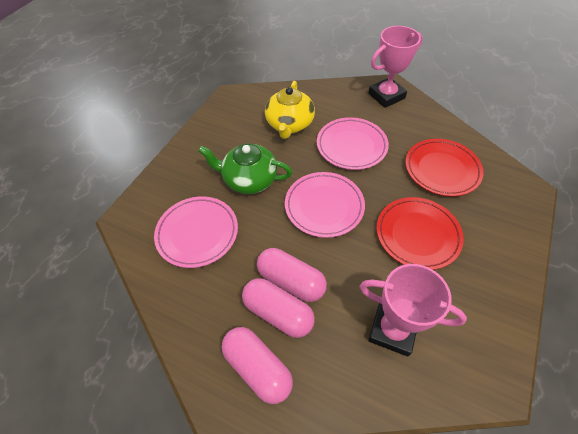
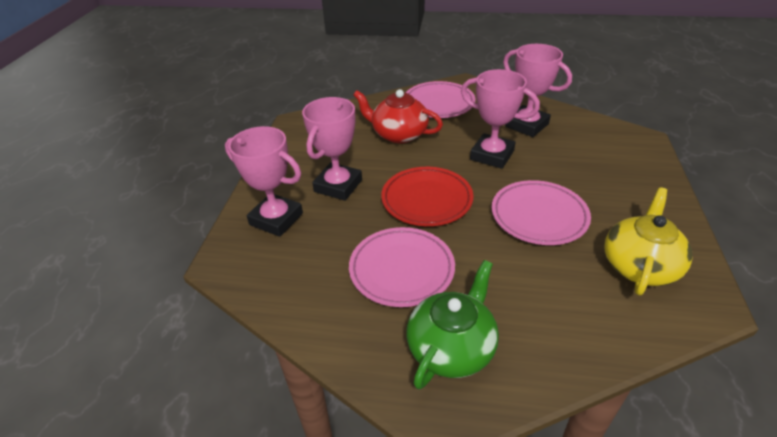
pink capsule: 3 -> 0
pink trophy: 2 -> 4
red plate: 2 -> 1
red teapot: 0 -> 1

